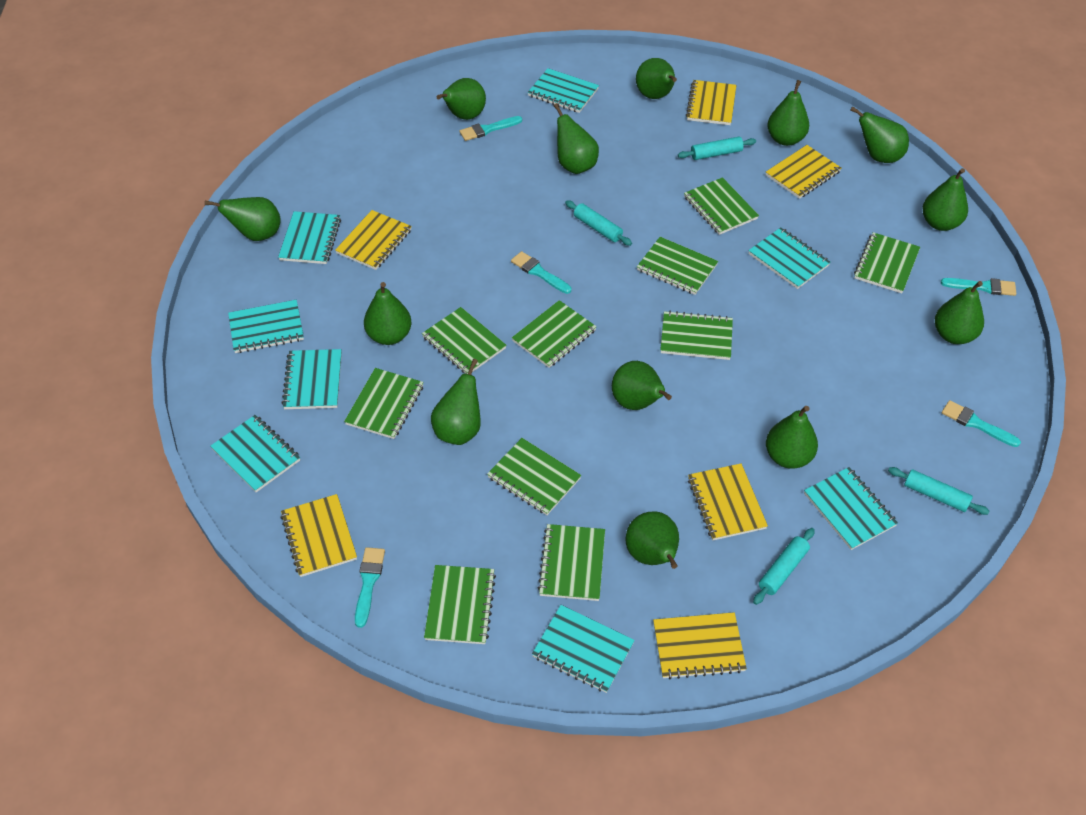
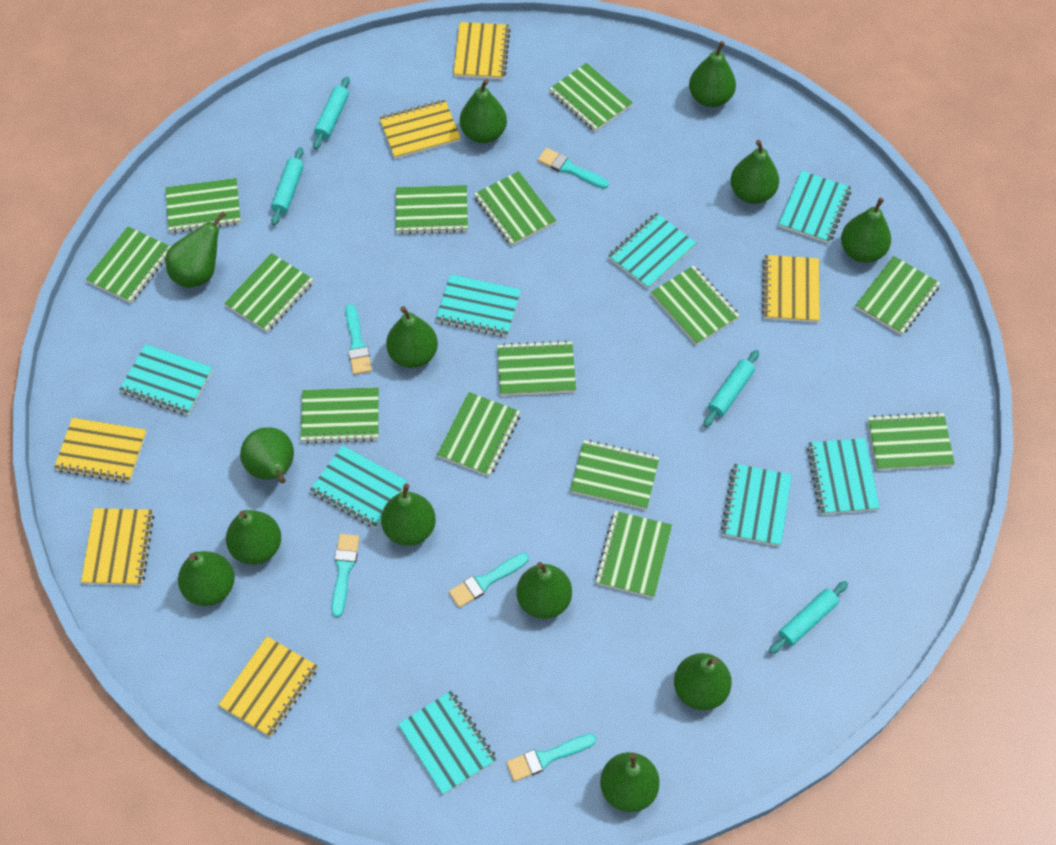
green notebook: 10 -> 14

